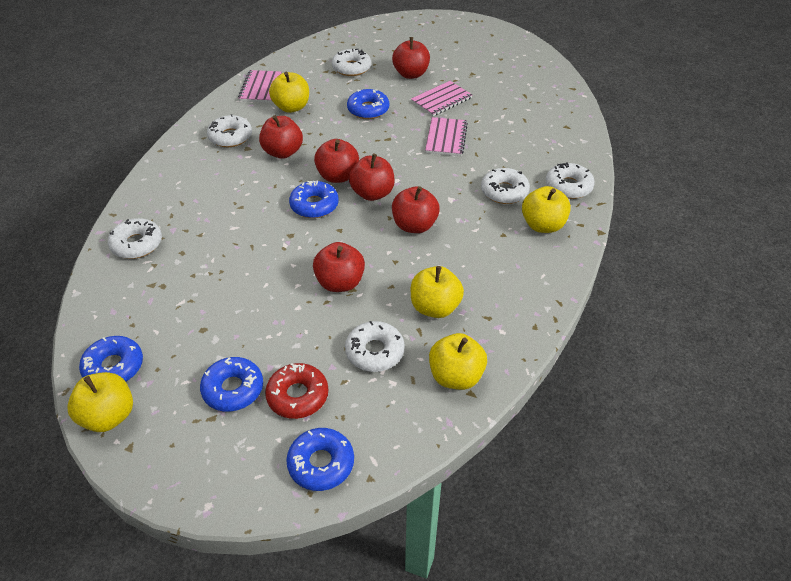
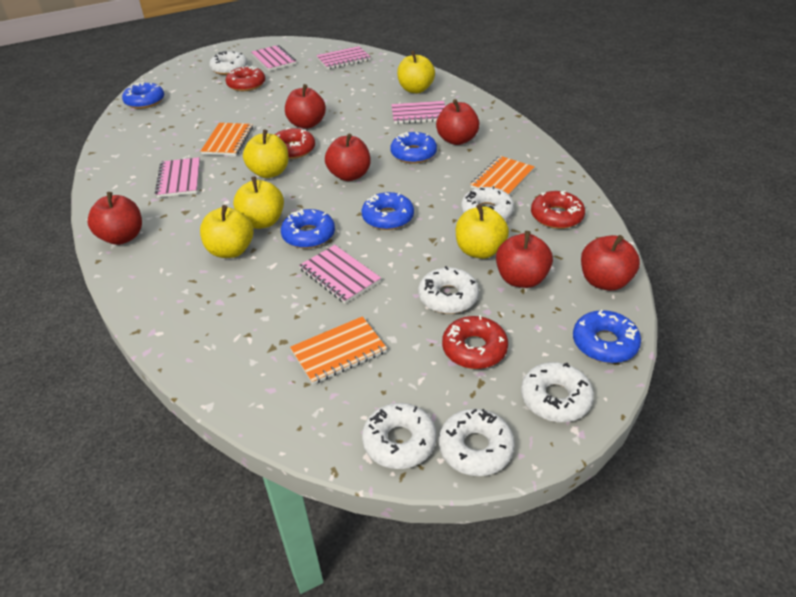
orange notebook: 0 -> 3
pink notebook: 3 -> 5
red donut: 1 -> 4

